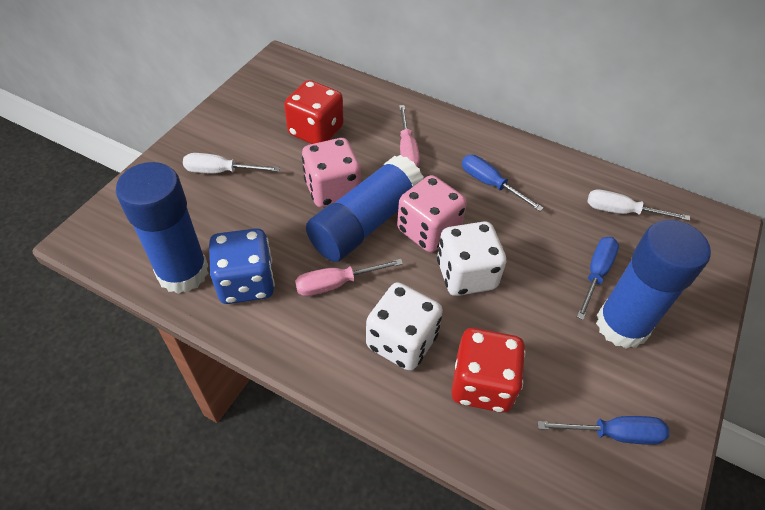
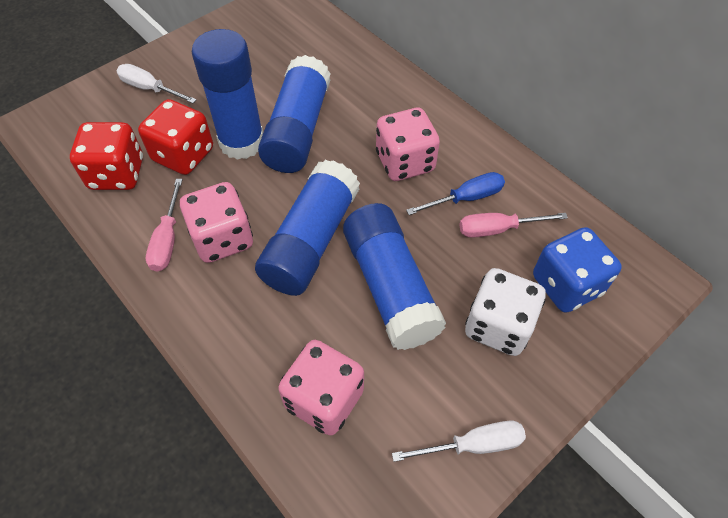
blue glue stick: 3 -> 4
blue screwdriver: 3 -> 1
pink dice: 2 -> 3
white dice: 2 -> 1

